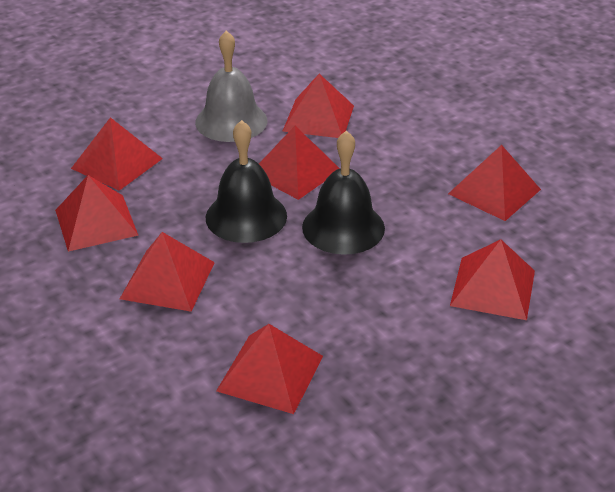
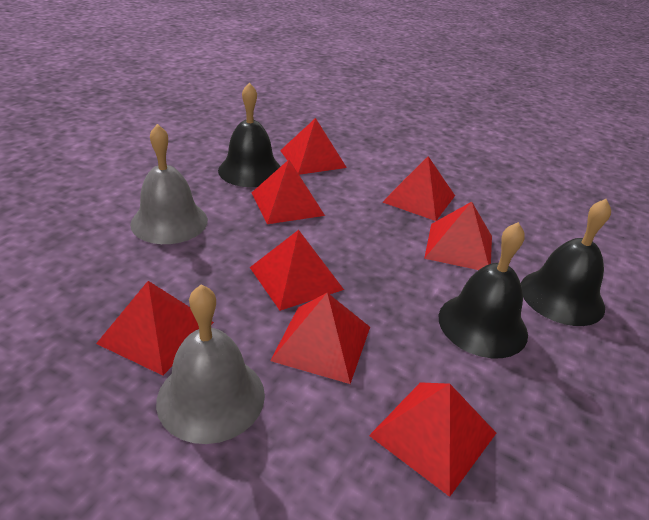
black bell: 2 -> 3
grey bell: 1 -> 2

